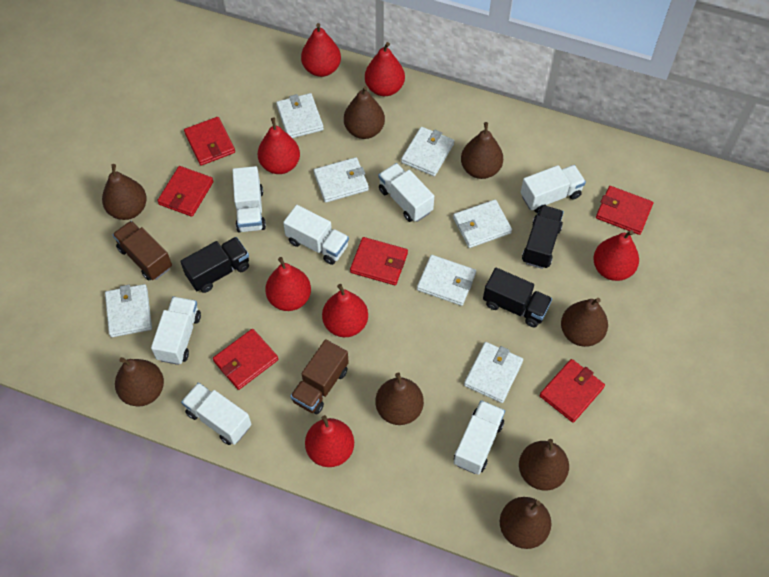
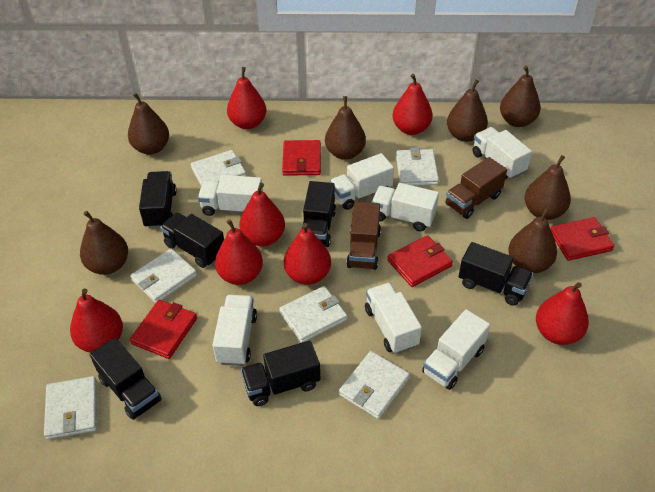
black truck: 3 -> 6
brown pear: 8 -> 7
red wallet: 6 -> 4
white wallet: 7 -> 6

